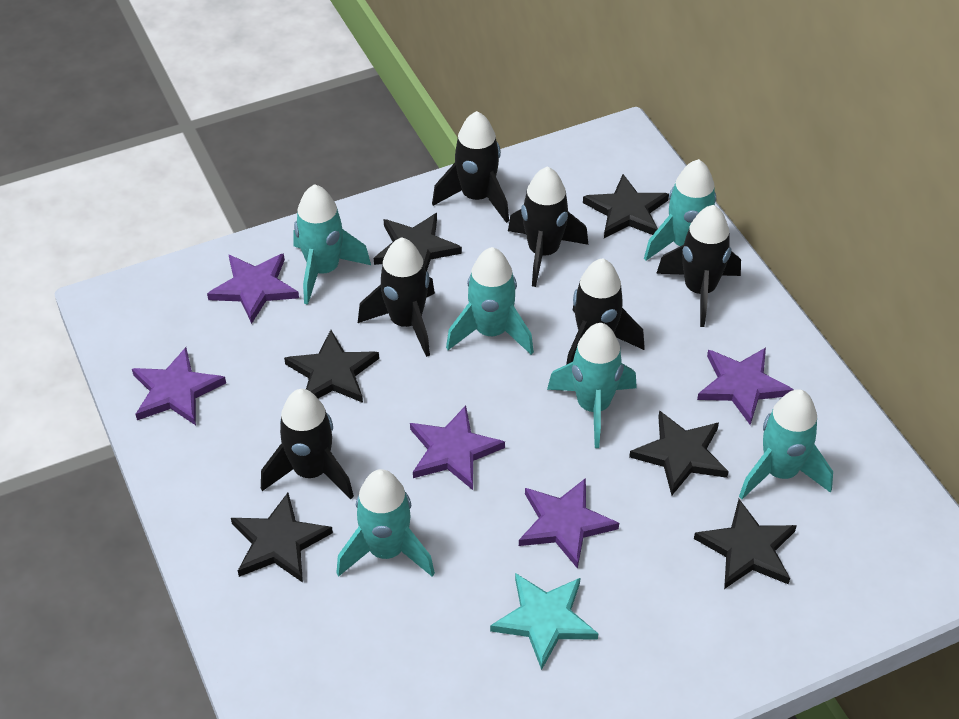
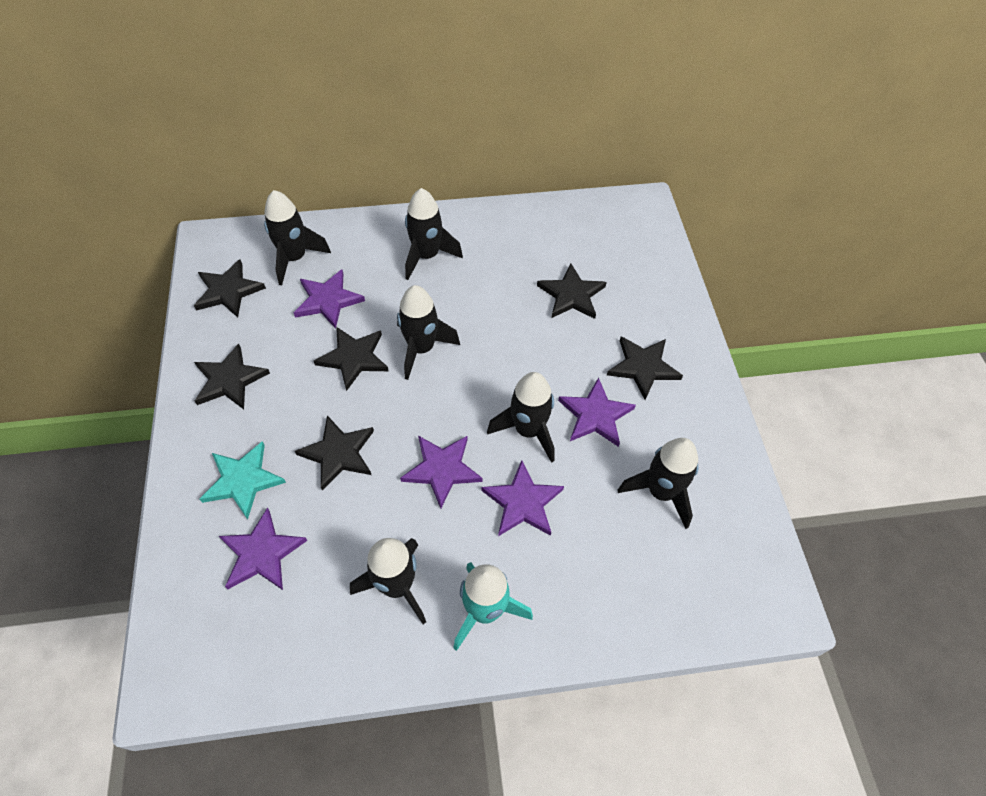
turquoise rocket: 6 -> 1

